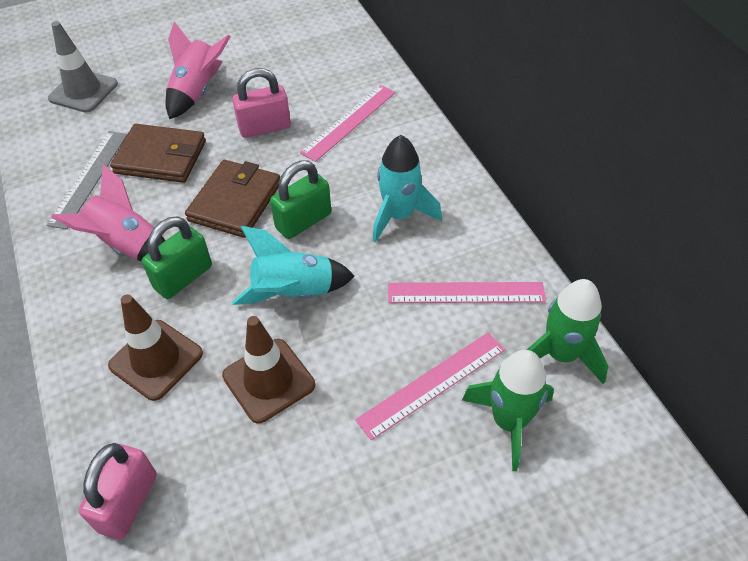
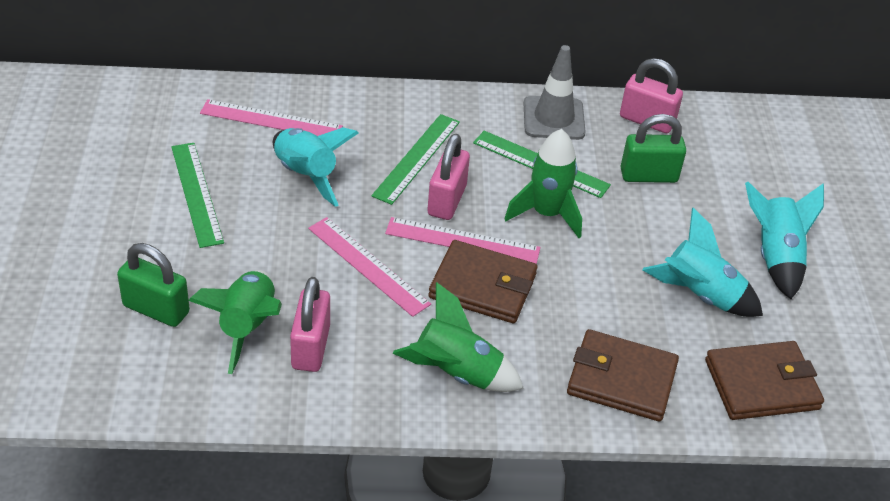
brown traffic cone: 2 -> 0
brown wallet: 2 -> 3
green rocket: 2 -> 3
green ruler: 0 -> 3
grey ruler: 1 -> 0
pink padlock: 2 -> 3
pink rocket: 2 -> 0
turquoise rocket: 2 -> 3

